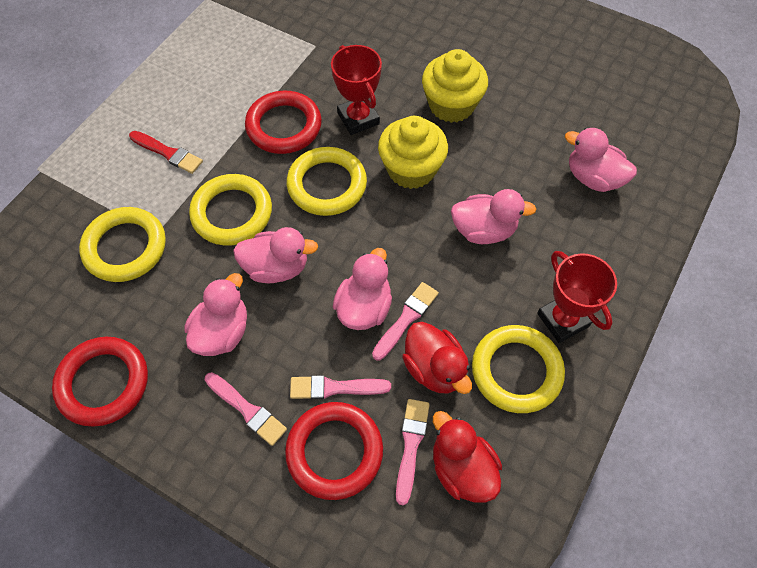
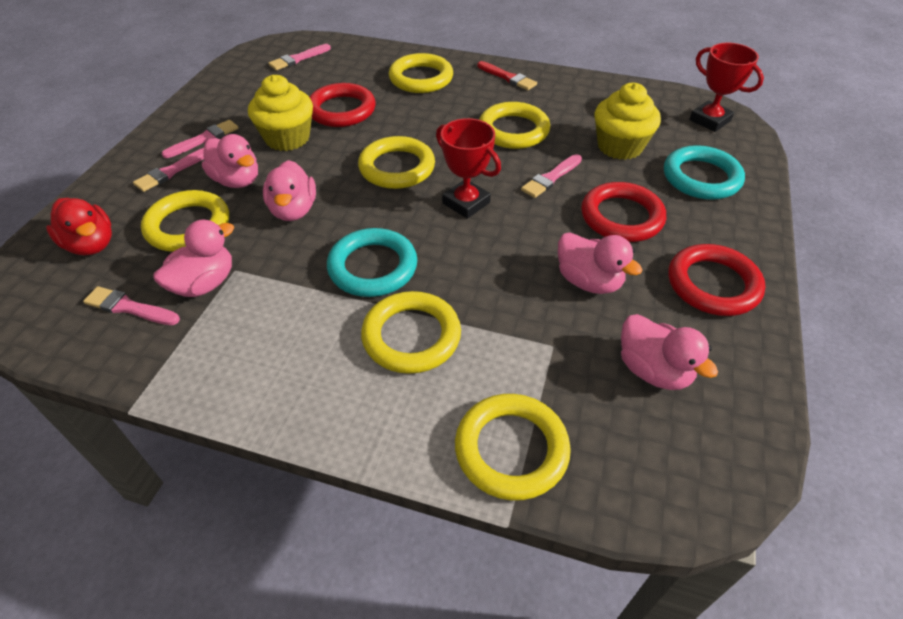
pink brush: 4 -> 5
red duck: 2 -> 1
turquoise ring: 0 -> 2
yellow ring: 4 -> 6

